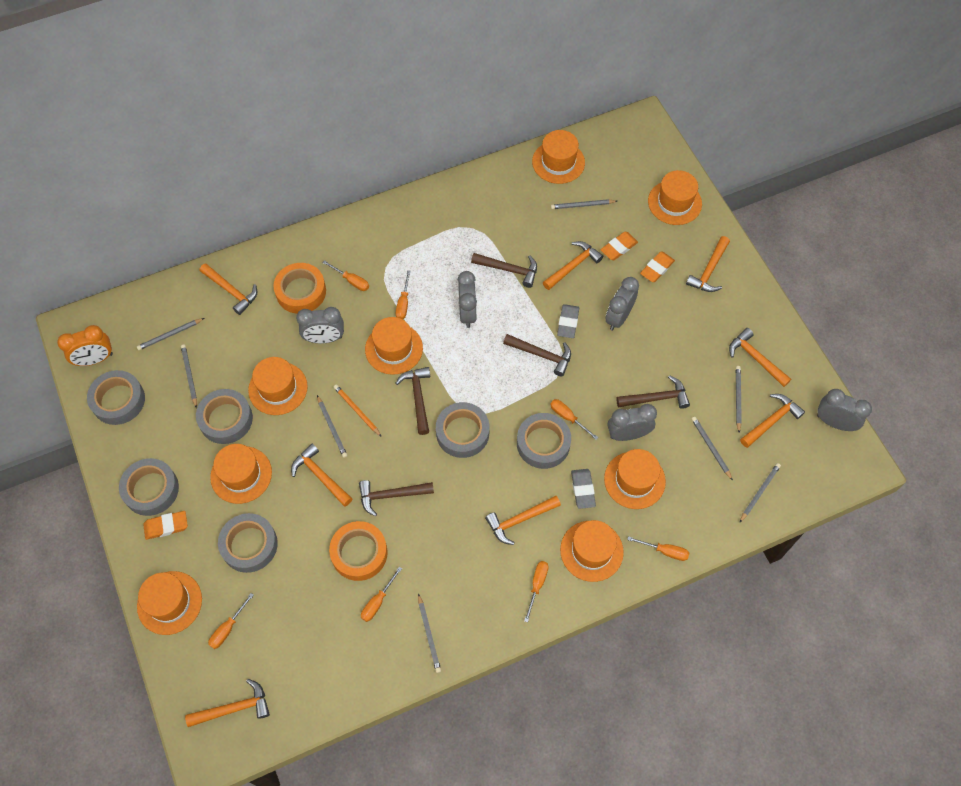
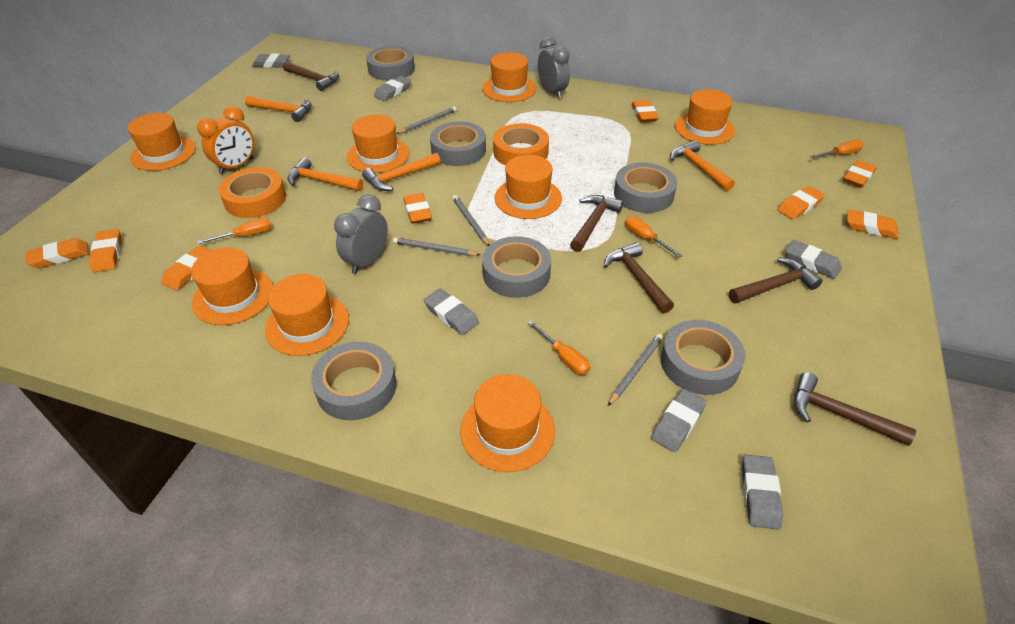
grey clock: 5 -> 2
grey eraser: 2 -> 6
grey pencil: 8 -> 4
orange eraser: 3 -> 8
orange hammer: 8 -> 4
orange pencil: 1 -> 0
orange screwdriver: 7 -> 4

